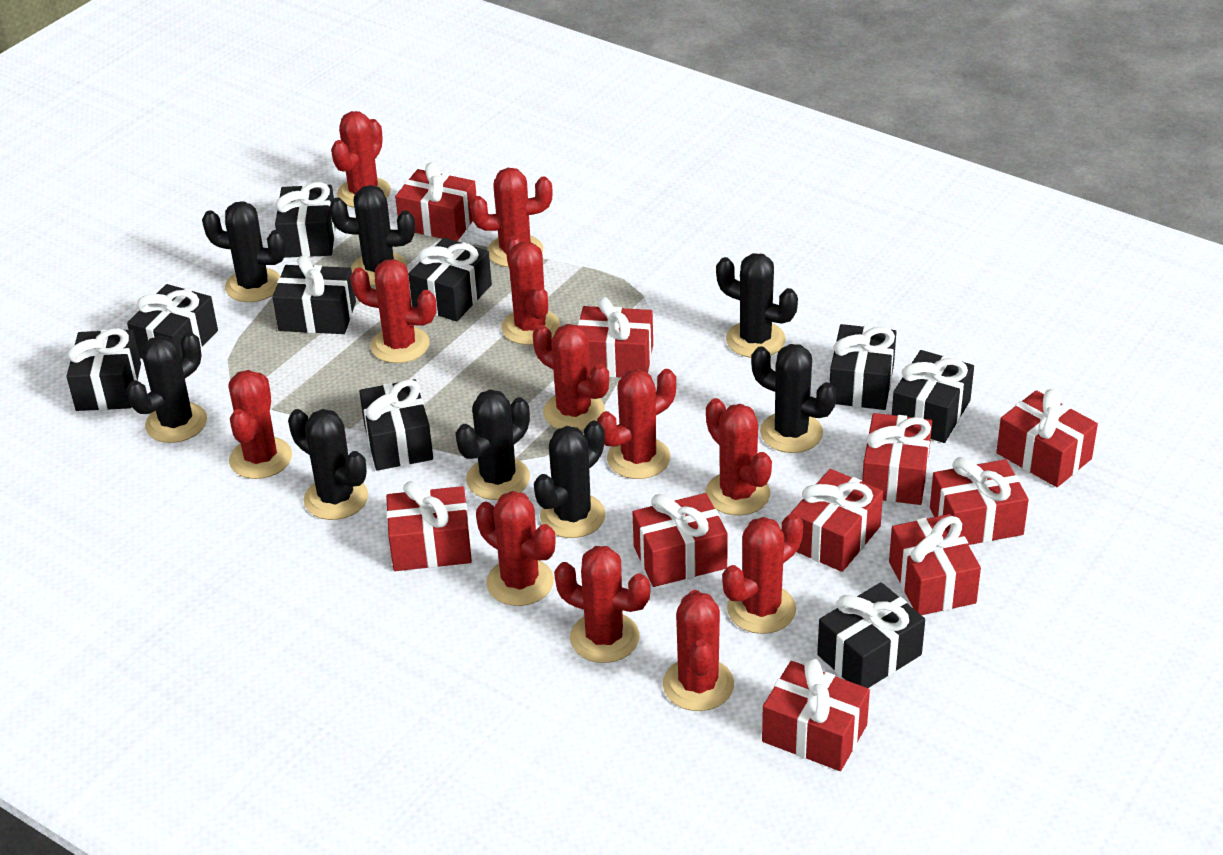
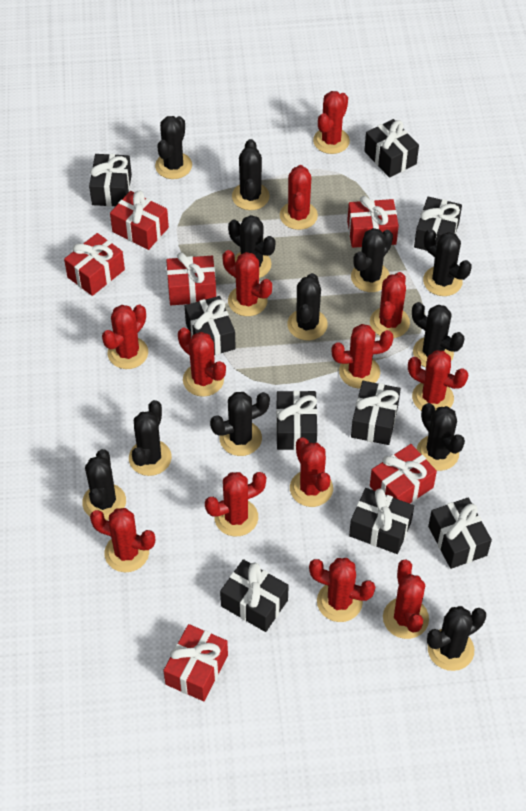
black cactus: 8 -> 12
red cactus: 12 -> 13
red gift: 10 -> 6

